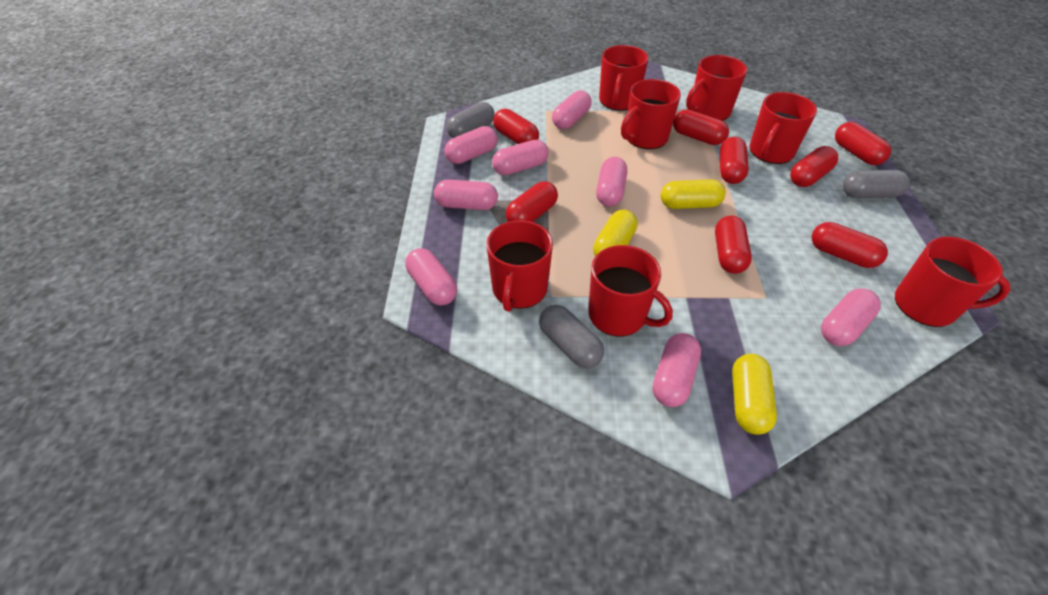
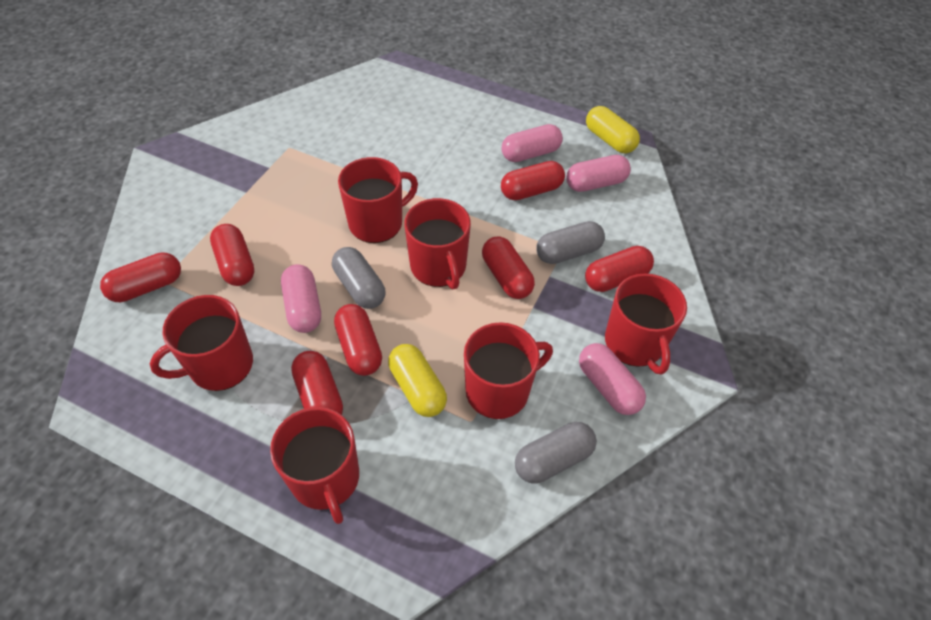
pink capsule: 8 -> 4
red capsule: 8 -> 7
red mug: 7 -> 6
yellow capsule: 3 -> 2

